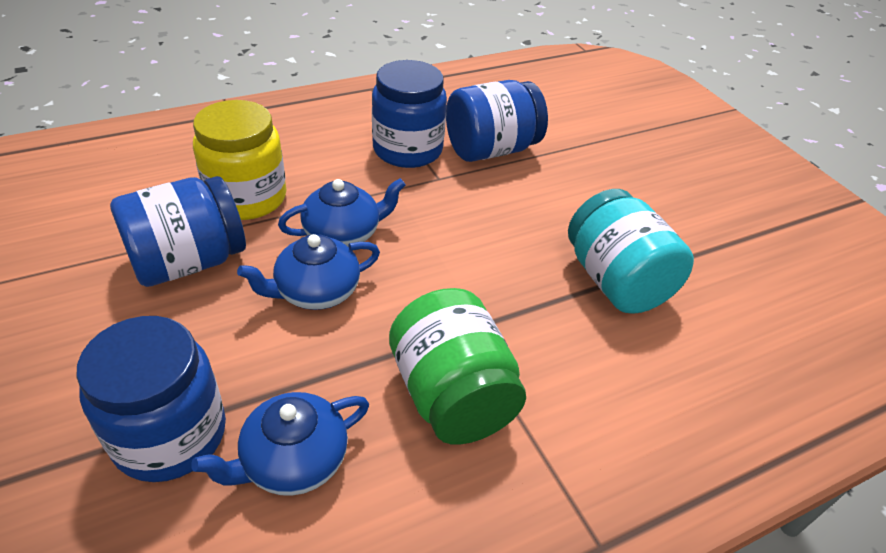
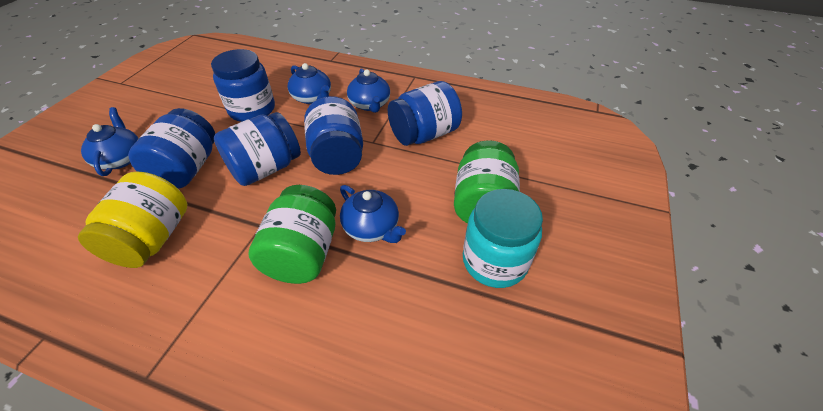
blue jar: 4 -> 5
blue teapot: 3 -> 4
green jar: 1 -> 2

